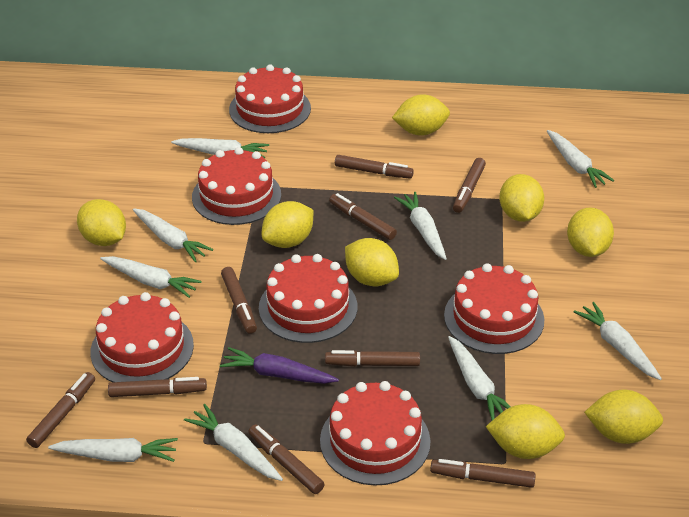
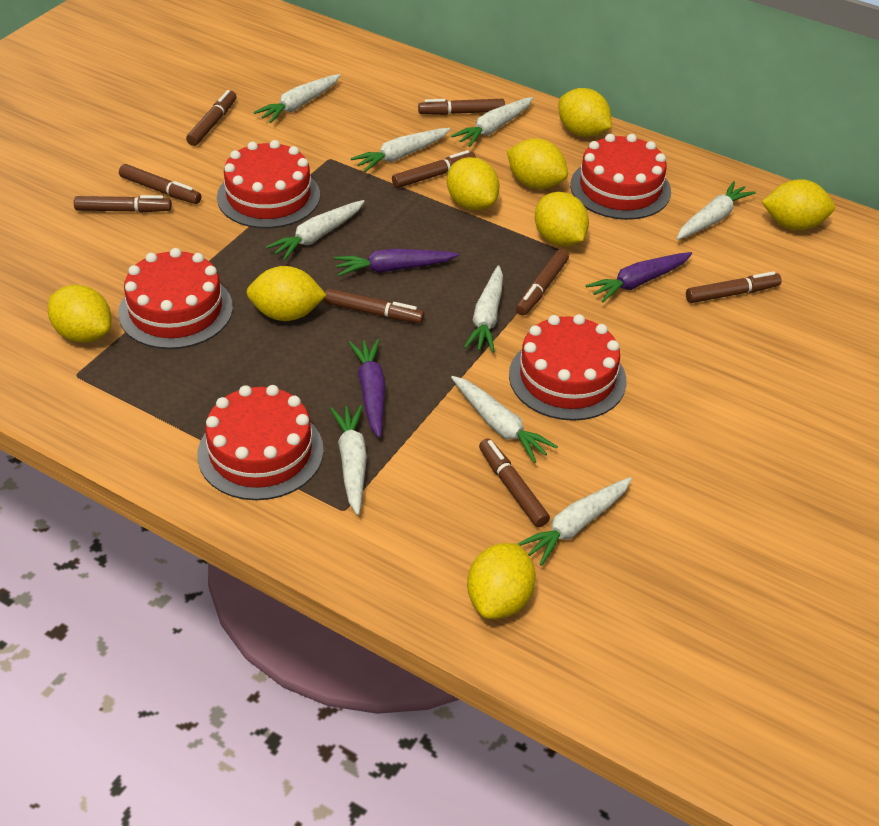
purple carrot: 1 -> 3
red cake: 6 -> 5

